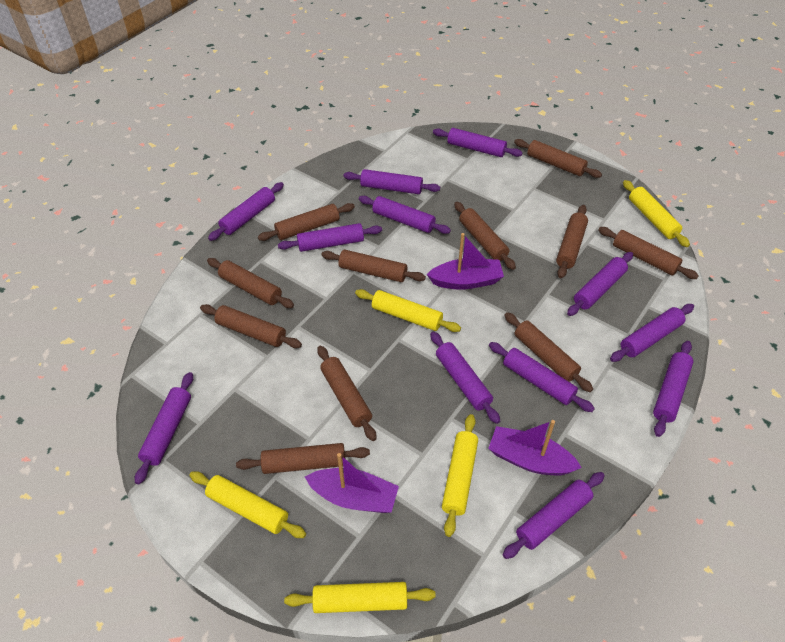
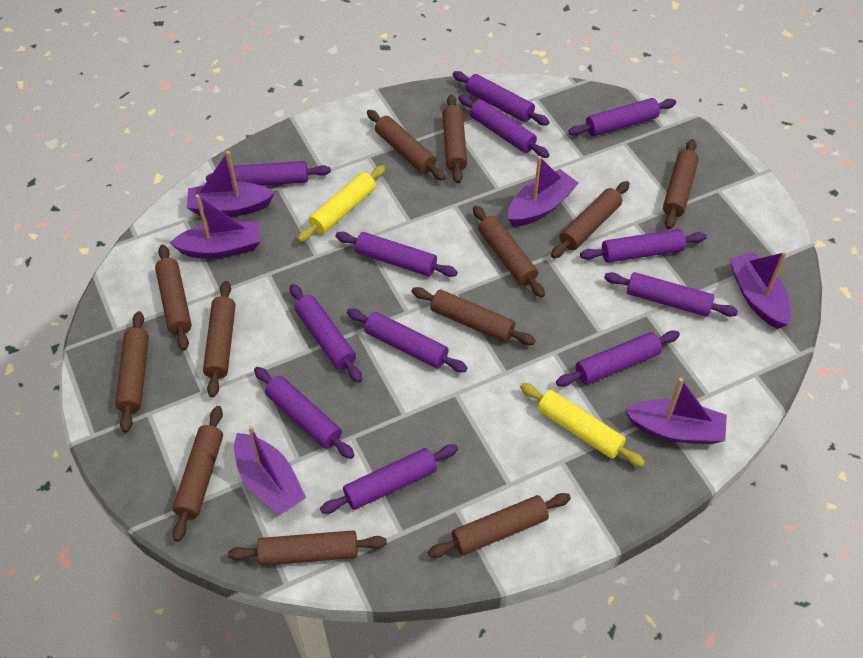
brown rolling pin: 11 -> 12
purple boat: 3 -> 6
yellow rolling pin: 5 -> 2

